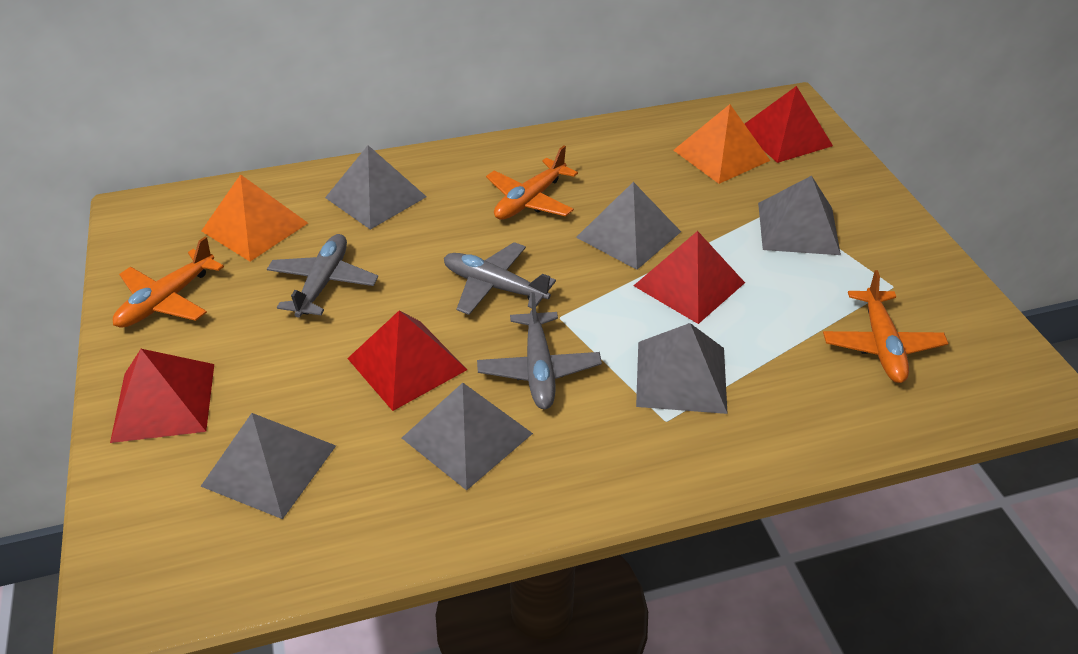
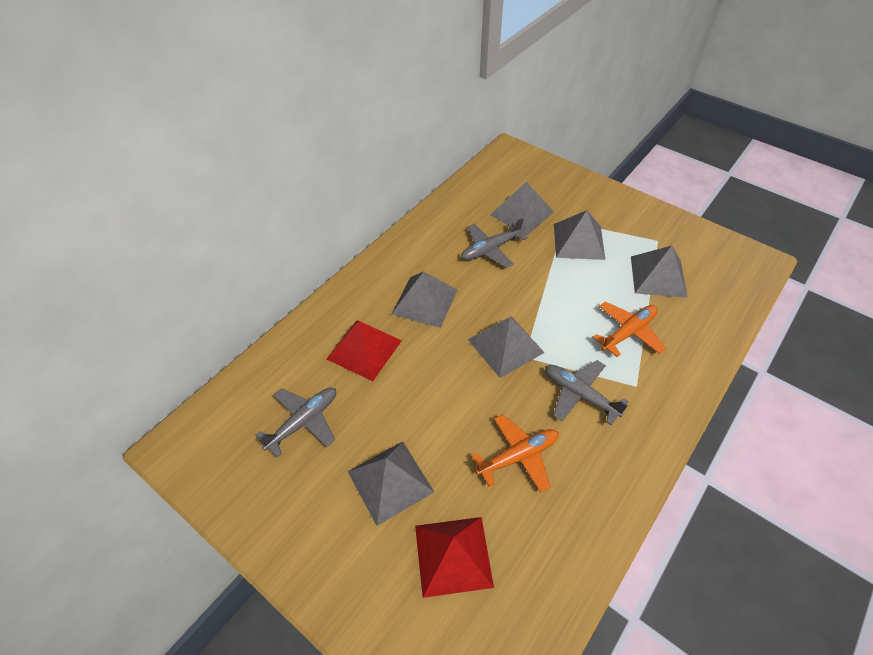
orange plane: 3 -> 2
orange pyramid: 2 -> 0
red pyramid: 4 -> 2

